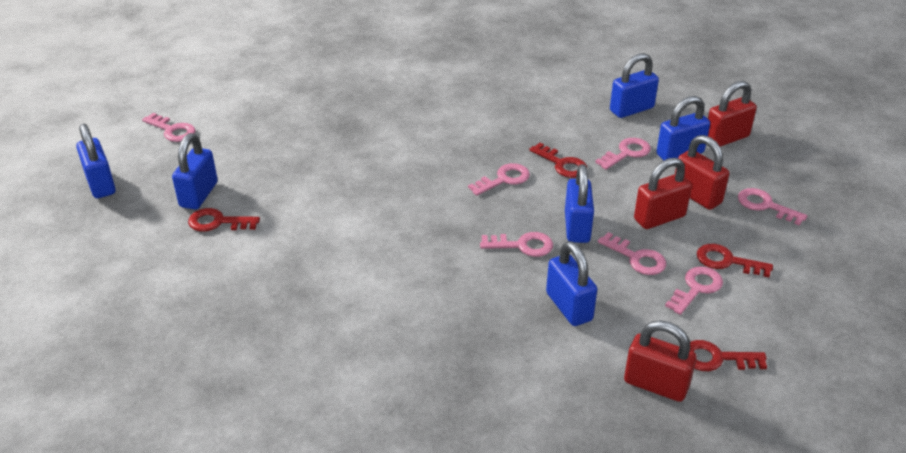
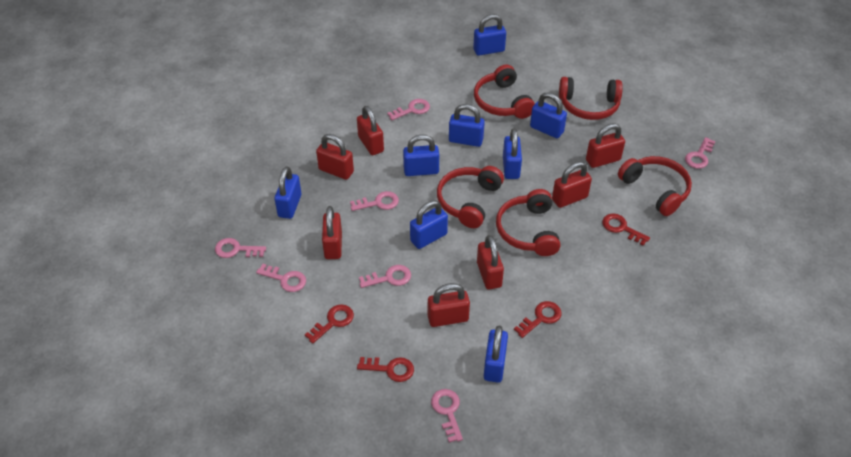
blue padlock: 6 -> 8
red headphones: 0 -> 5
red padlock: 4 -> 7

